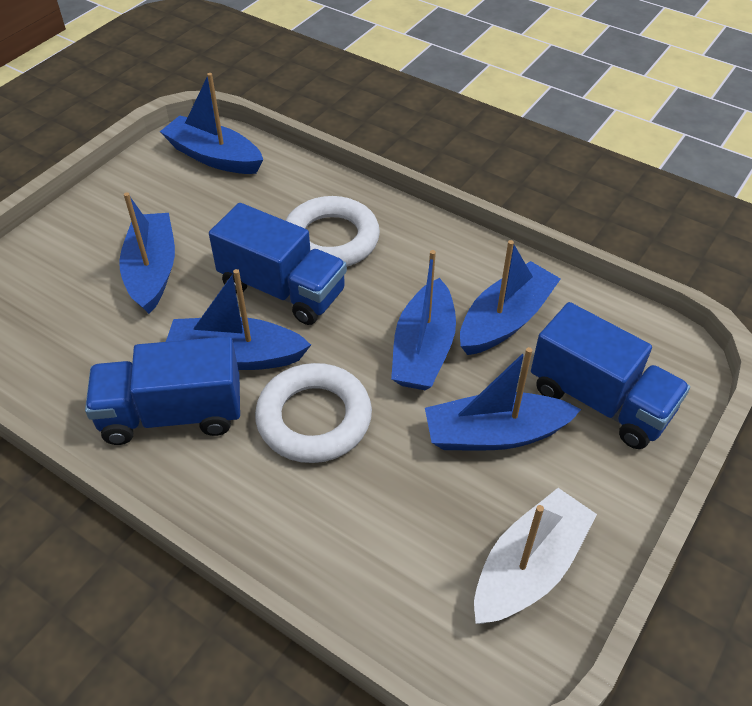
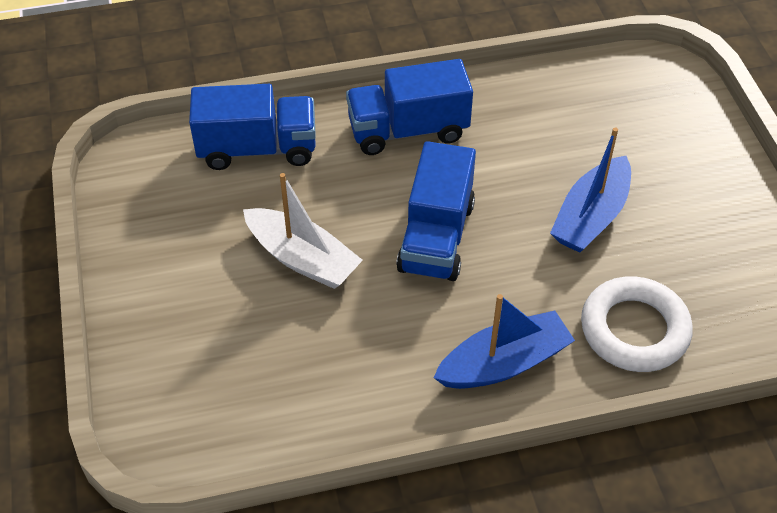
blue boat: 6 -> 2
white ring: 2 -> 1

